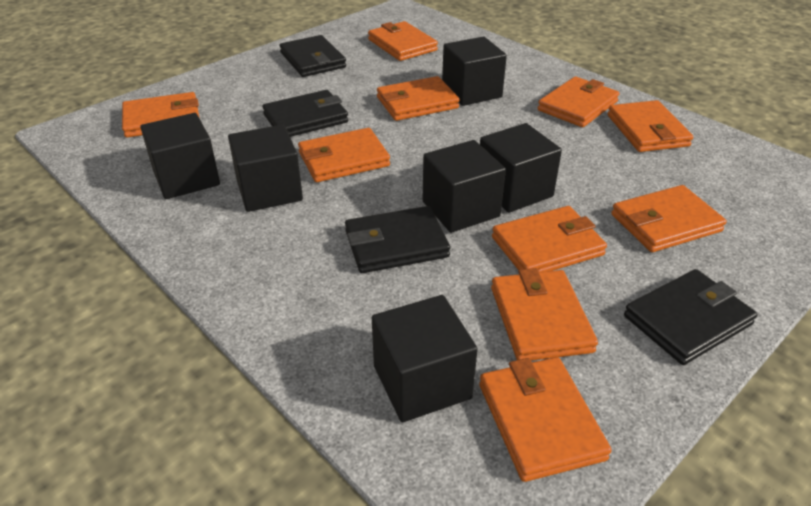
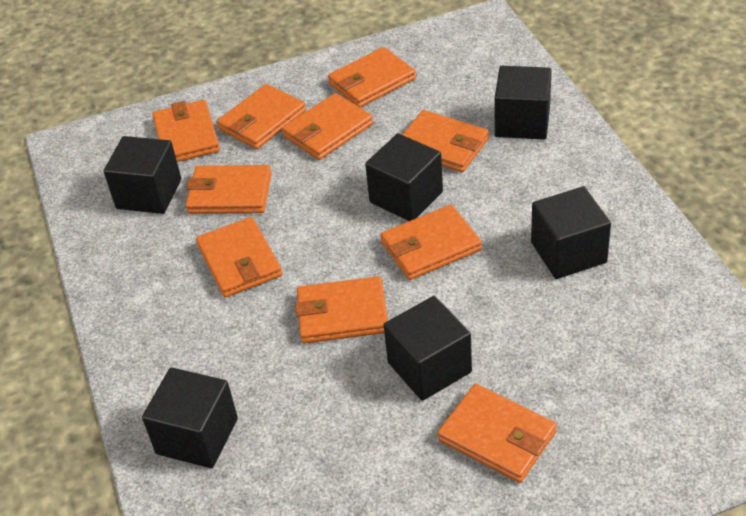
black wallet: 4 -> 0

